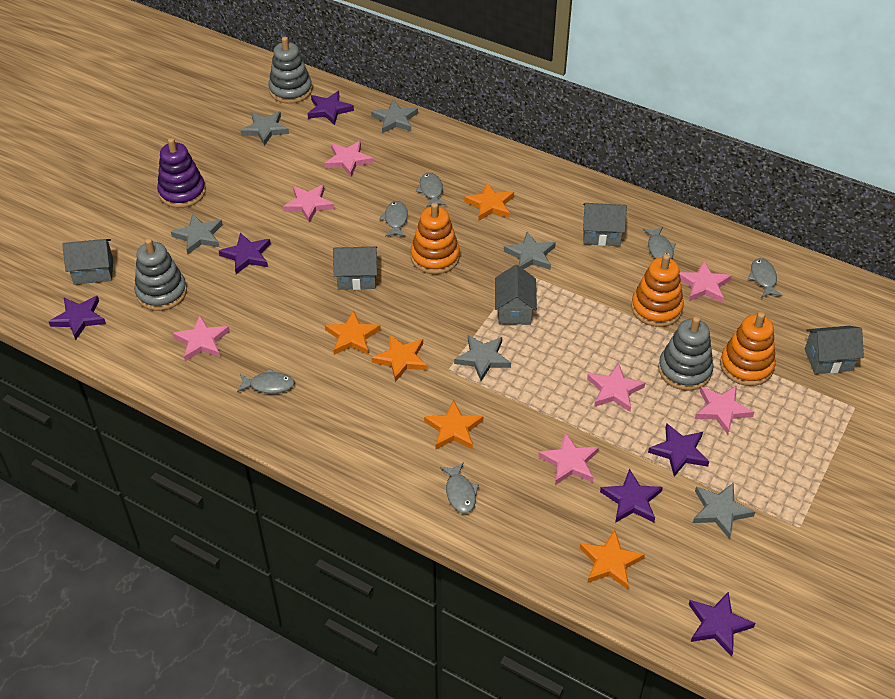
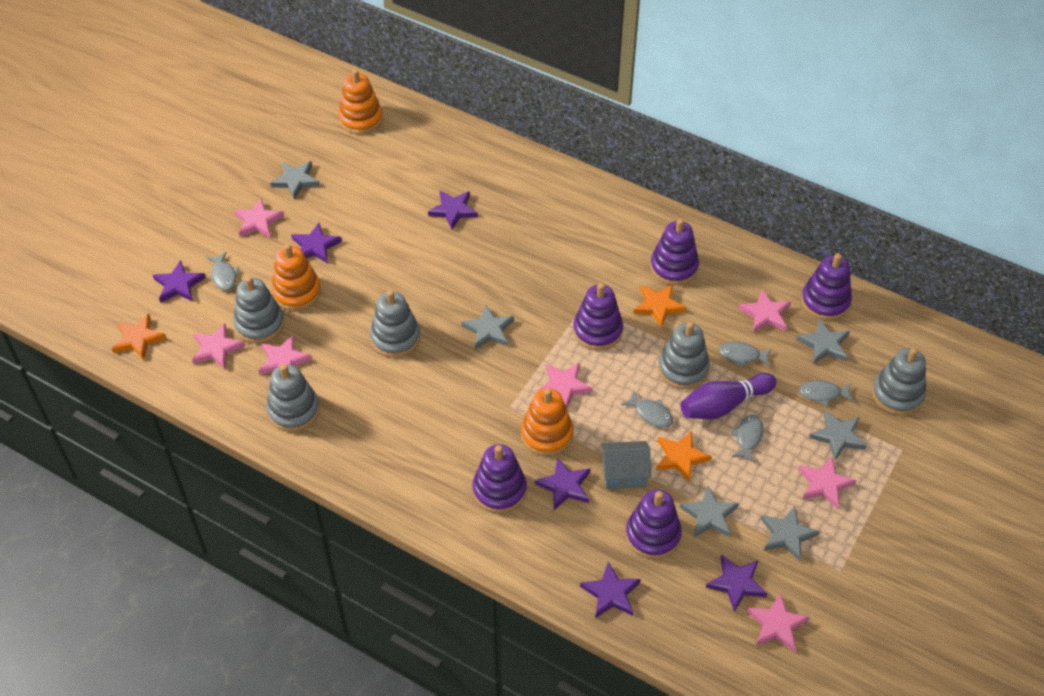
grey fish: 6 -> 5
grey house: 5 -> 1
grey stacking toy: 3 -> 5
orange star: 5 -> 3
purple bowling pin: 0 -> 1
purple stacking toy: 1 -> 5

